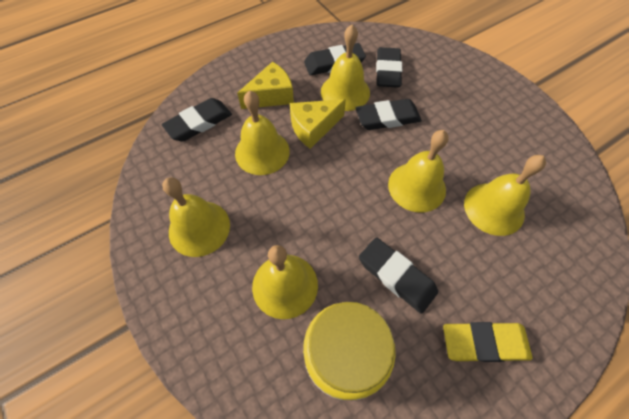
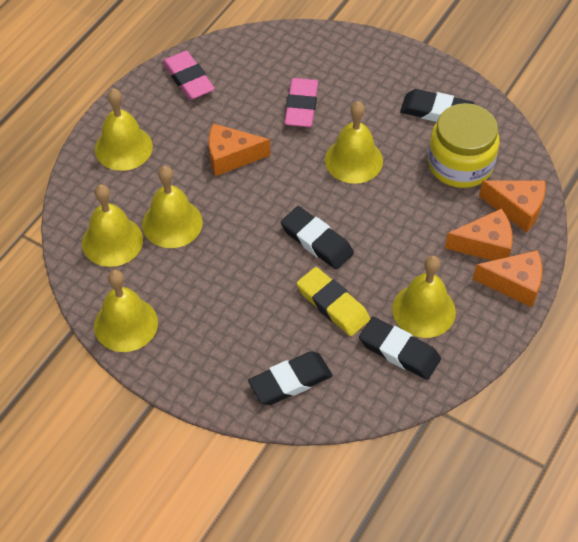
black eraser: 5 -> 4
orange cheese: 0 -> 4
pink eraser: 0 -> 2
yellow cheese: 2 -> 0

